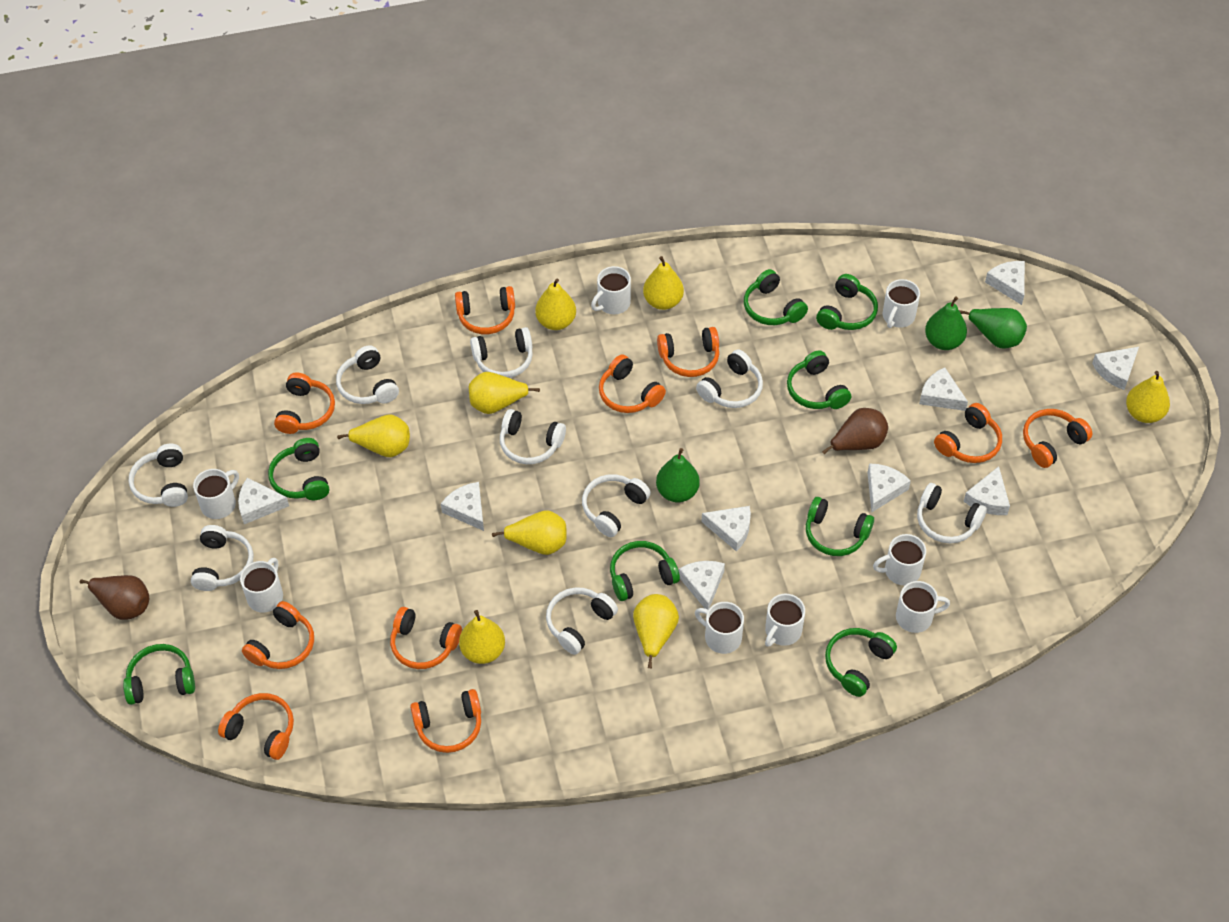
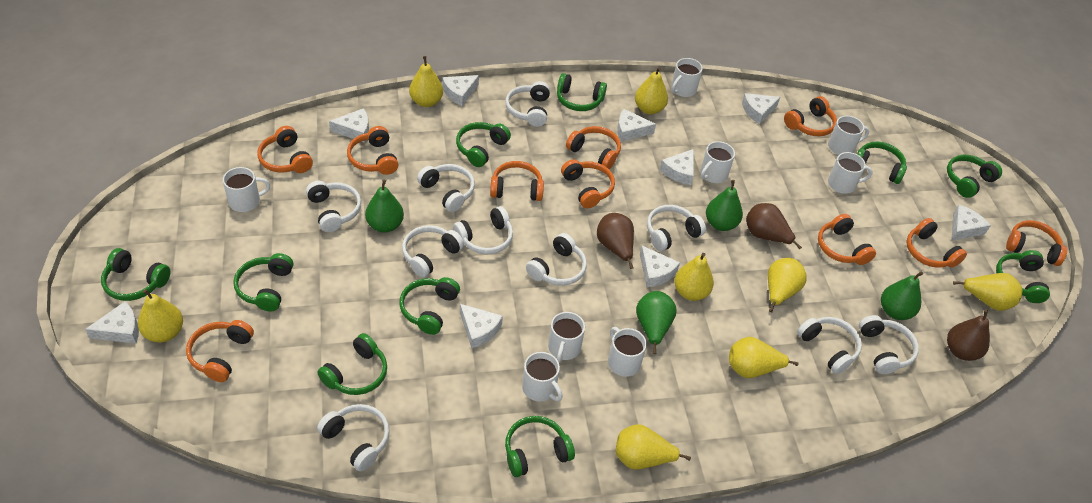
brown pear: 2 -> 3
green headphones: 8 -> 10
green pear: 3 -> 4
white headphones: 9 -> 10

